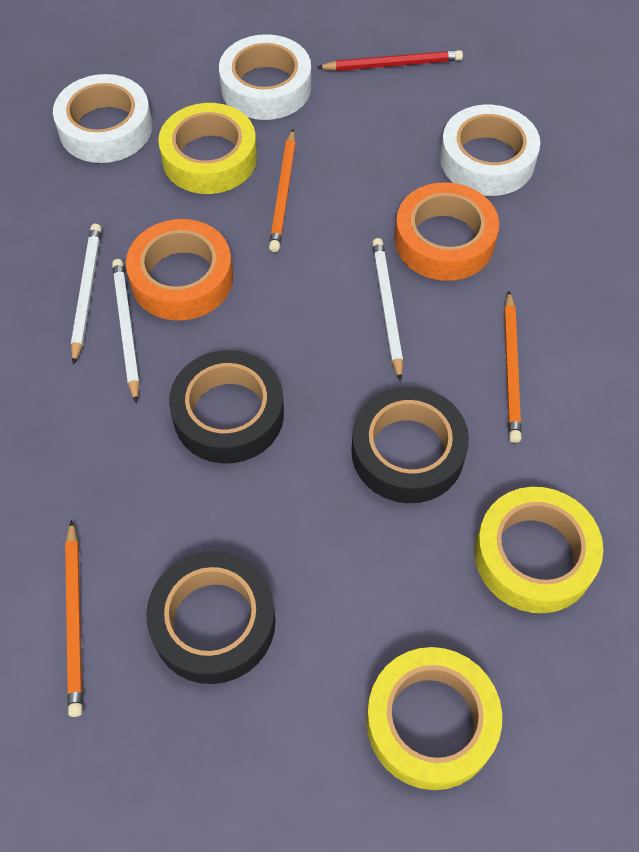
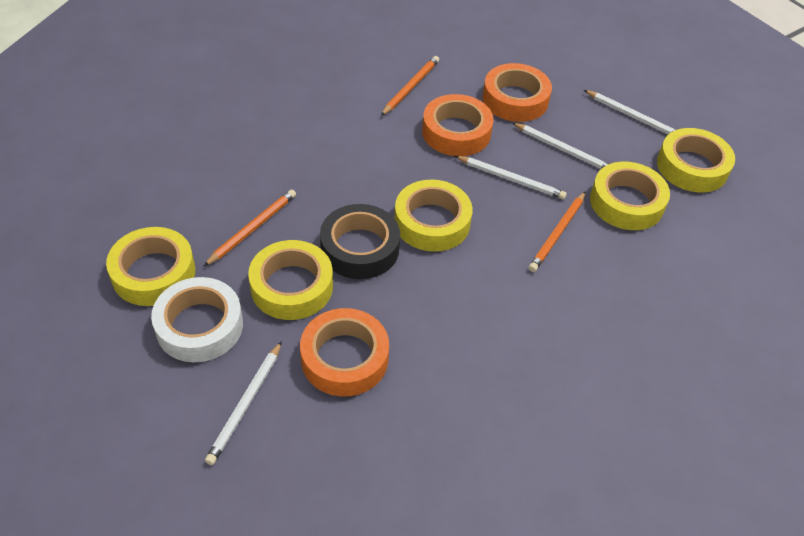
black tape: 3 -> 1
orange tape: 2 -> 3
red pencil: 1 -> 0
white pencil: 3 -> 4
white tape: 3 -> 1
yellow tape: 3 -> 5

